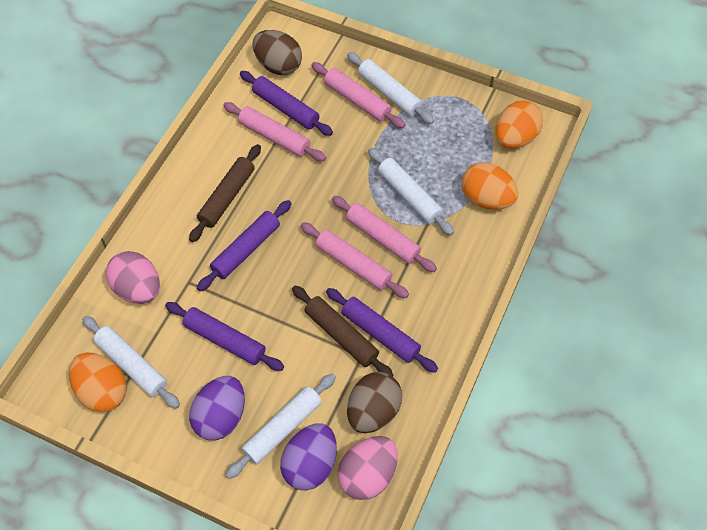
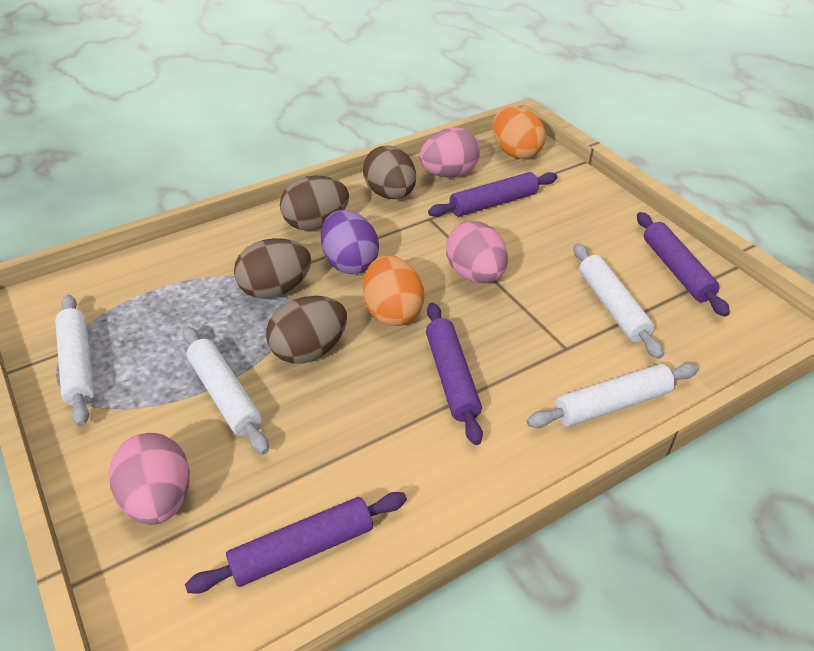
brown egg: 2 -> 4
brown rolling pin: 2 -> 0
orange egg: 3 -> 2
pink egg: 2 -> 3
pink rolling pin: 4 -> 0
purple egg: 2 -> 1

